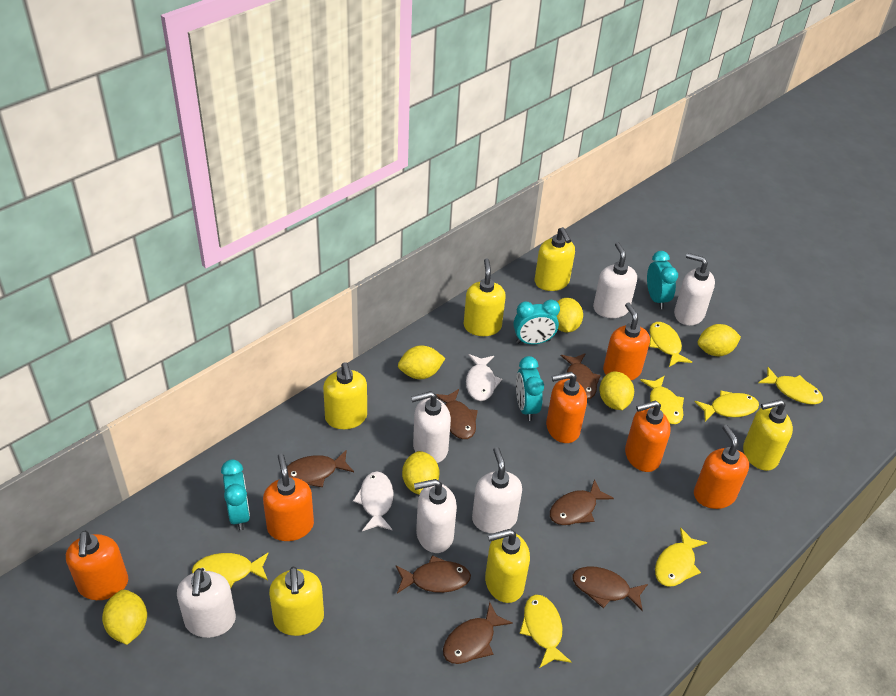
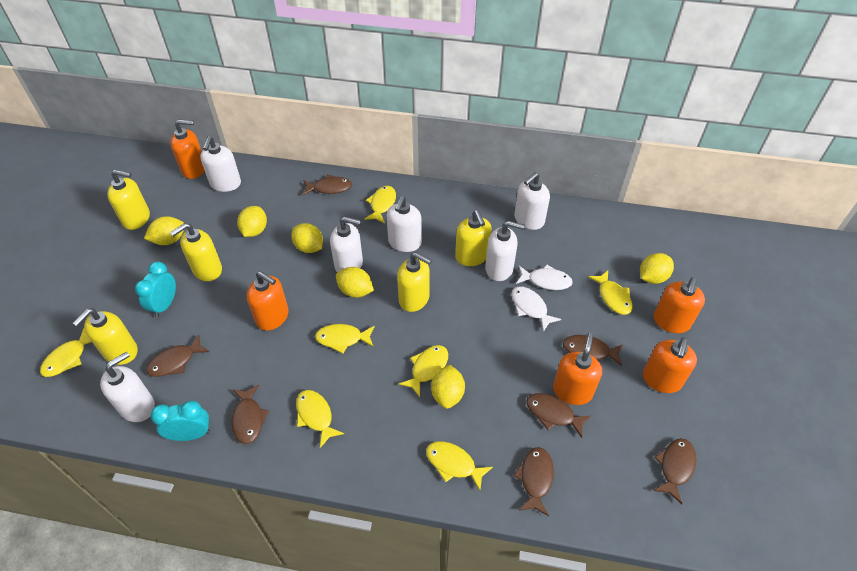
orange soap dispenser: 6 -> 5
turquoise clock: 4 -> 2
yellow soap dispenser: 6 -> 5

